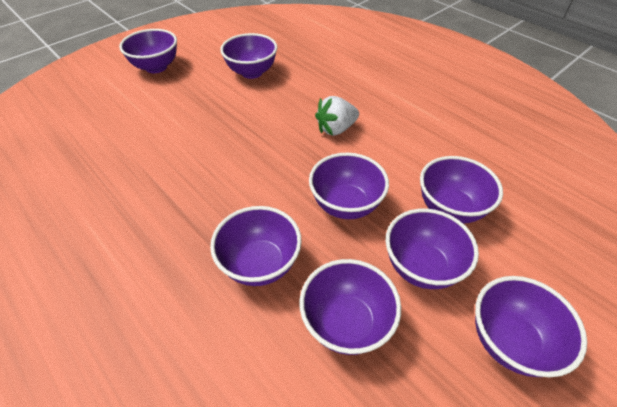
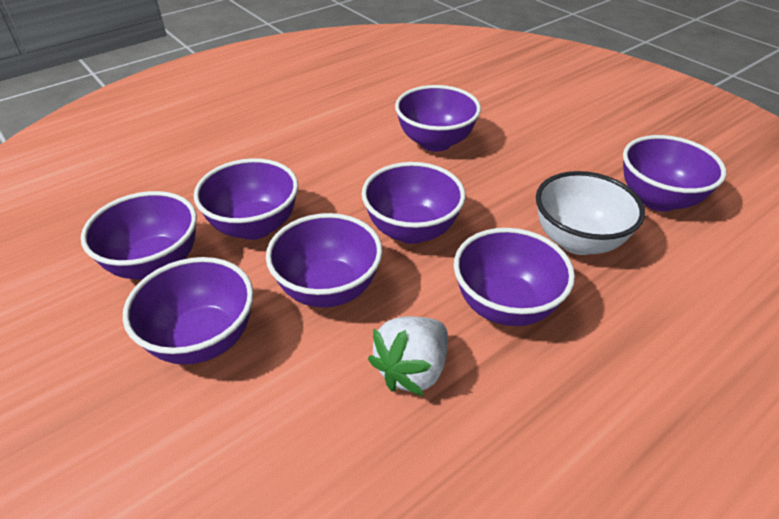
white bowl: 0 -> 1

